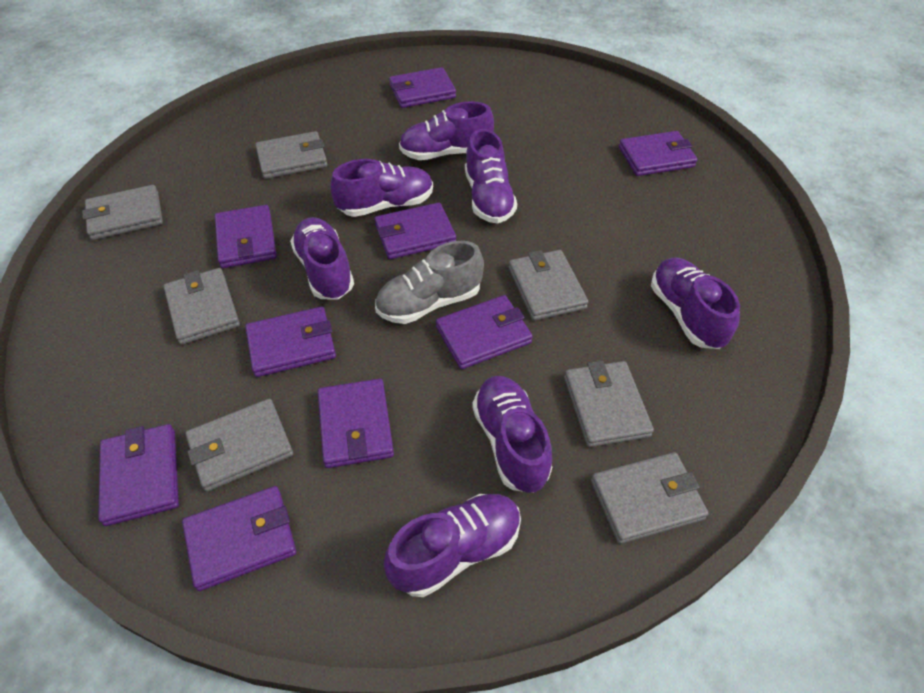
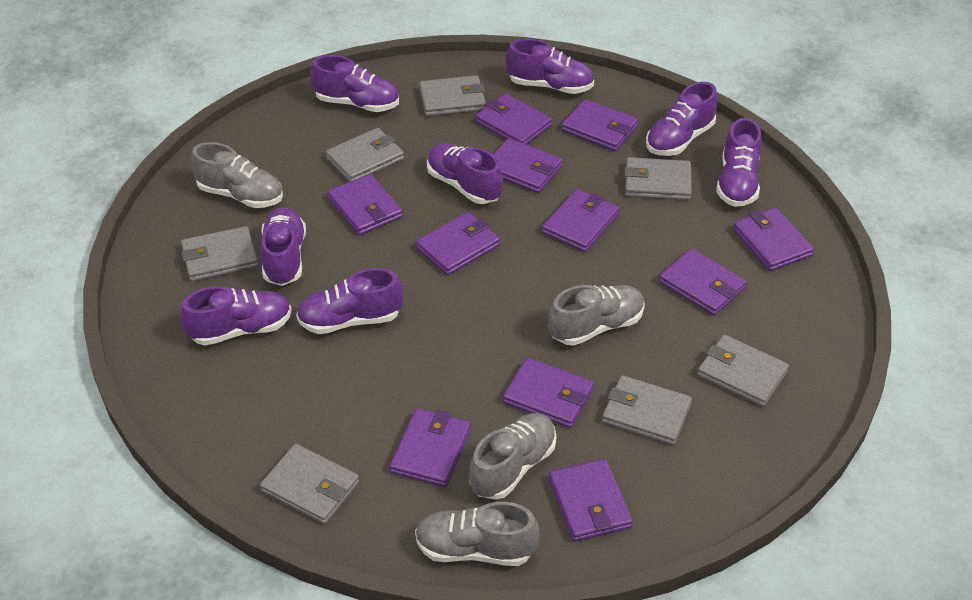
grey shoe: 1 -> 4
purple shoe: 7 -> 8
purple wallet: 9 -> 11

